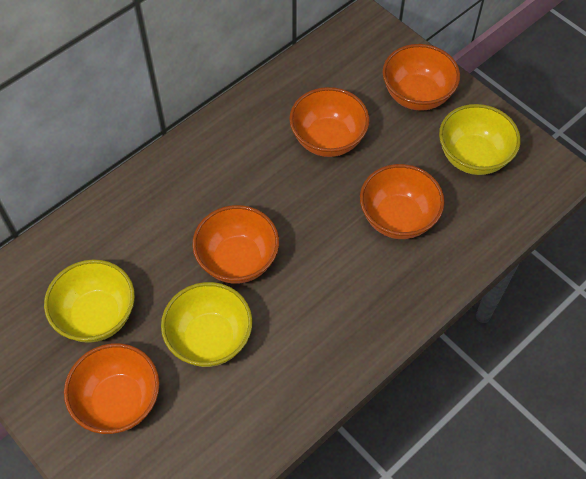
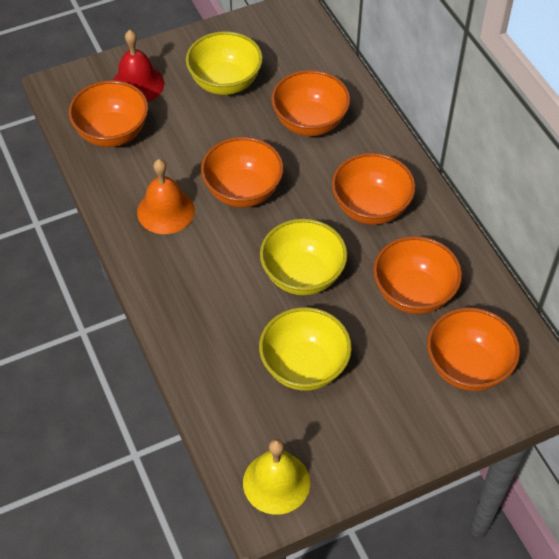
orange bell: 0 -> 1
orange bowl: 5 -> 6
red bell: 0 -> 1
yellow bell: 0 -> 1

